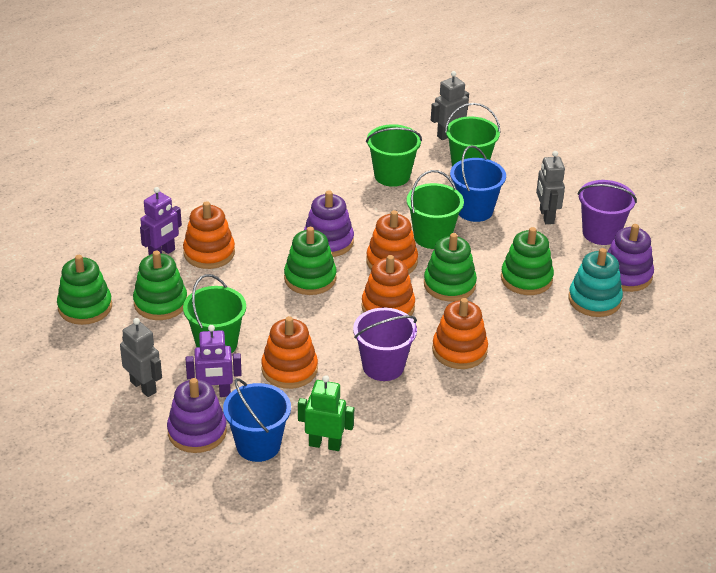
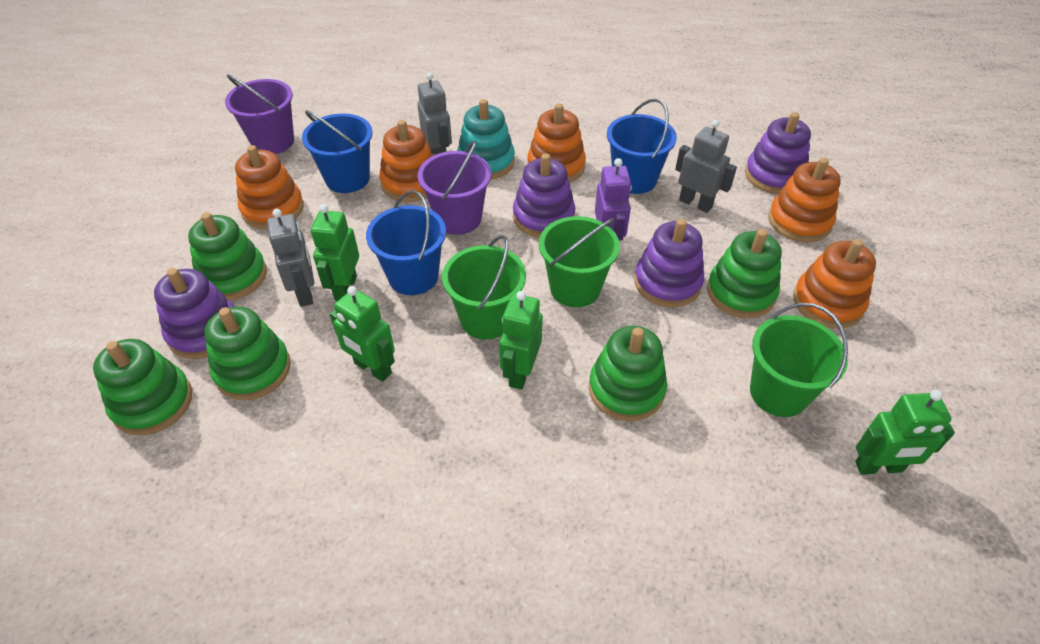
blue bucket: 2 -> 3
green bucket: 4 -> 3
green robot: 1 -> 4
purple robot: 2 -> 1
purple stacking toy: 3 -> 4

